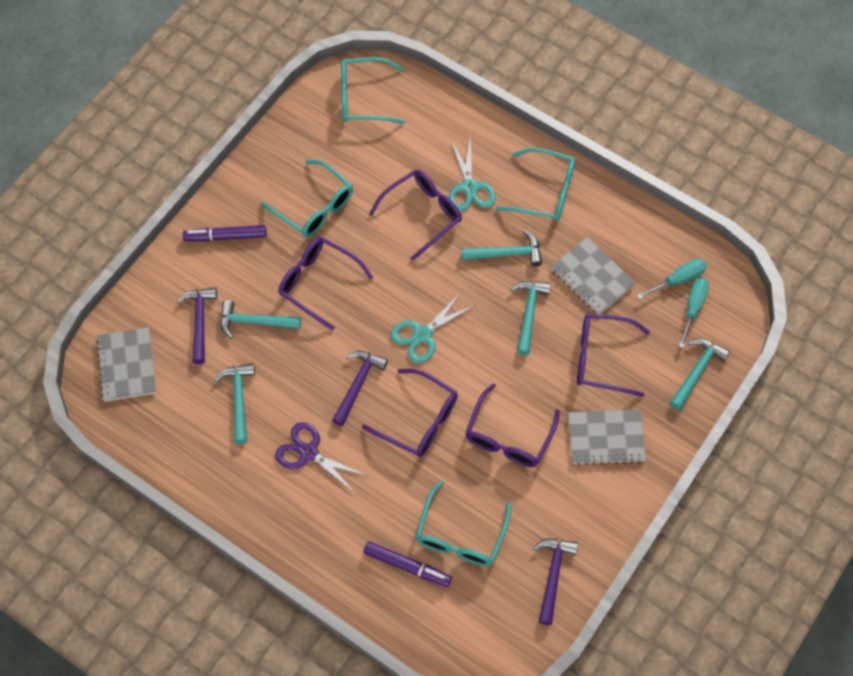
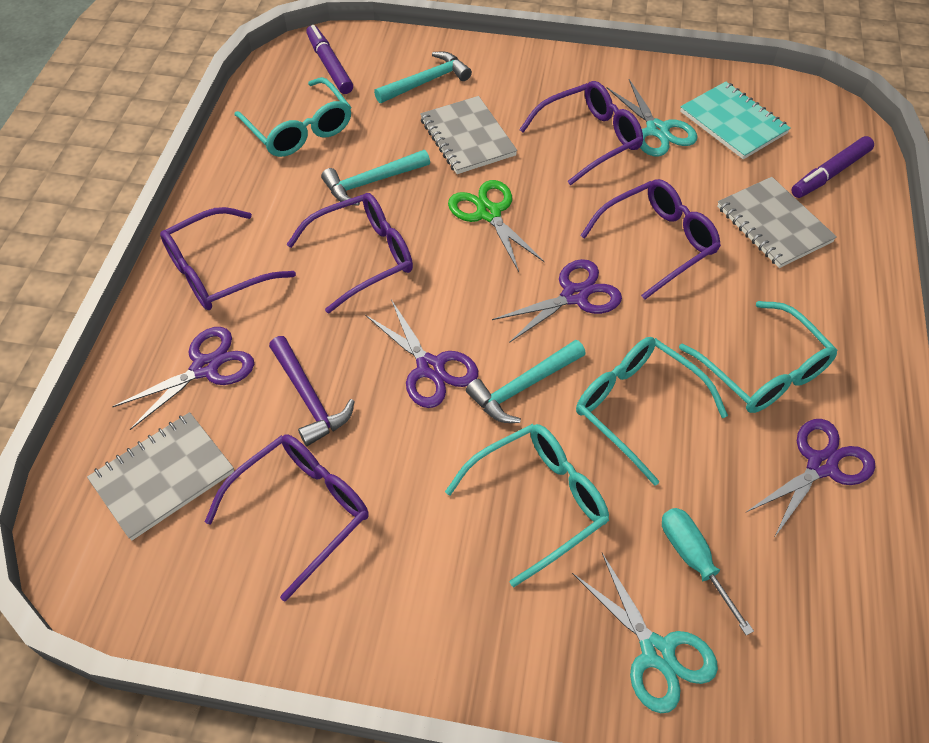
green scissors: 0 -> 1
purple hammer: 3 -> 1
purple scissors: 1 -> 4
turquoise hammer: 5 -> 3
turquoise notebook: 0 -> 1
turquoise screwdriver: 2 -> 1

